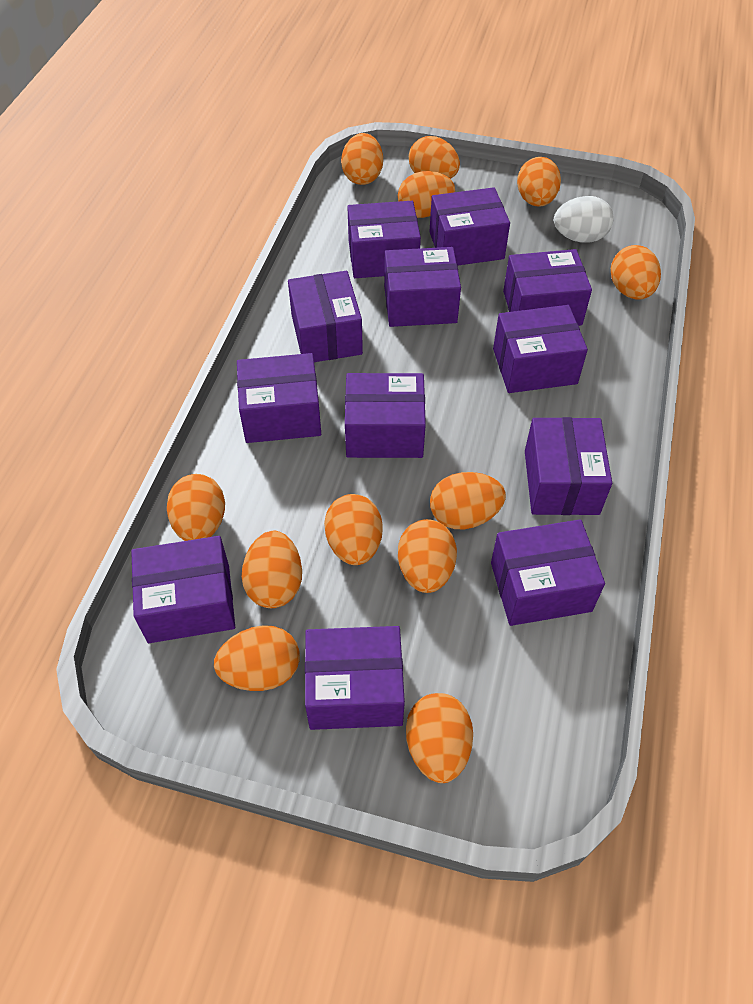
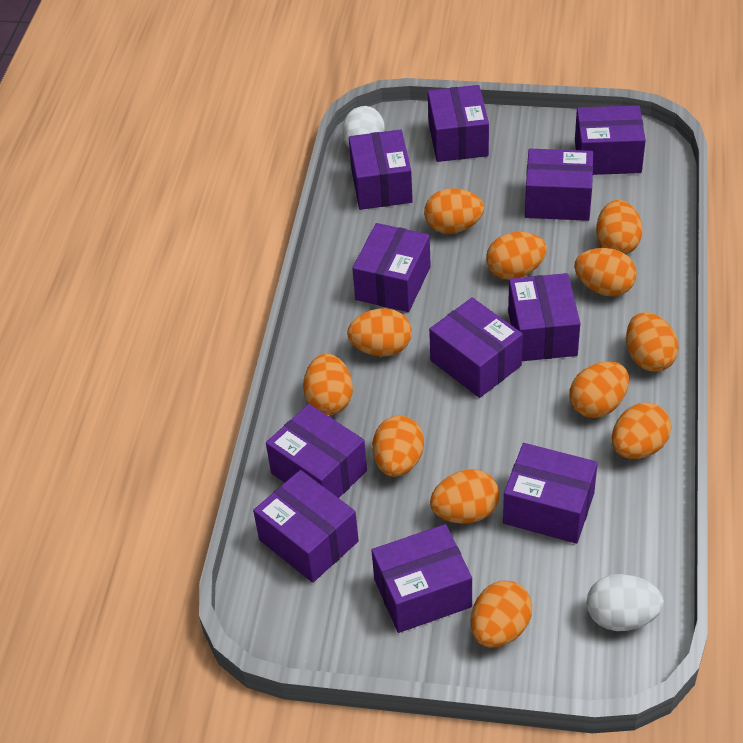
purple box: 12 -> 11
white egg: 1 -> 2

